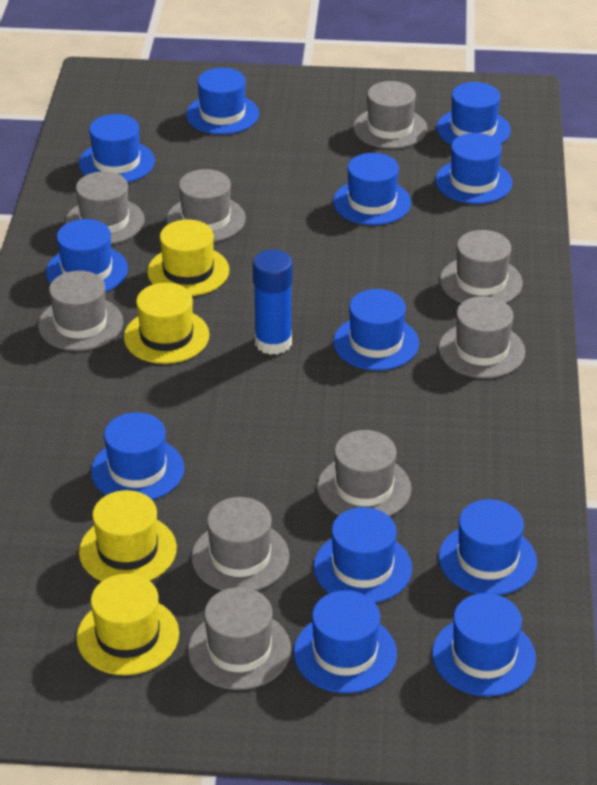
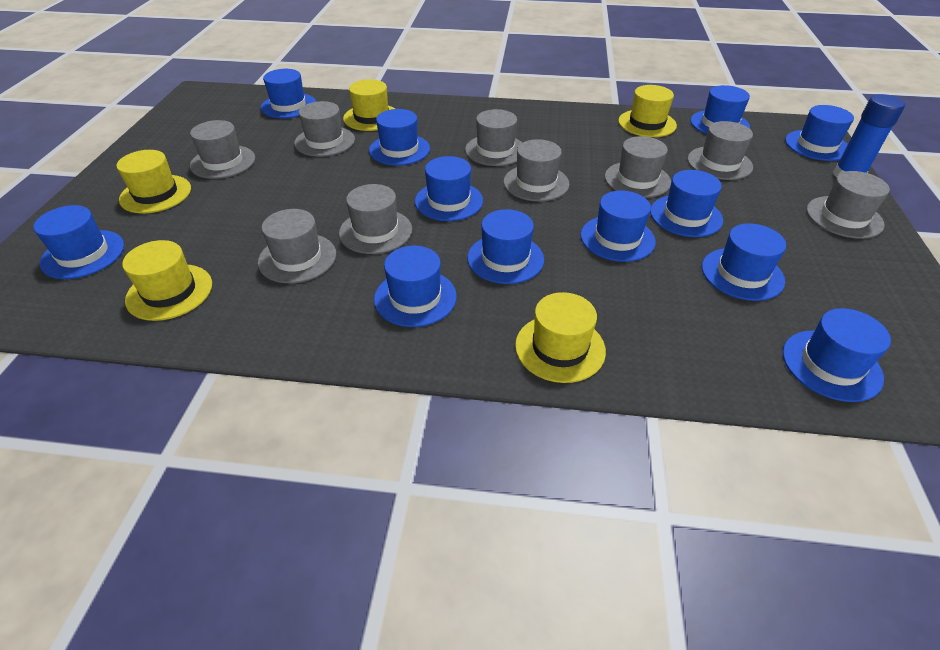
yellow hat: 4 -> 5

